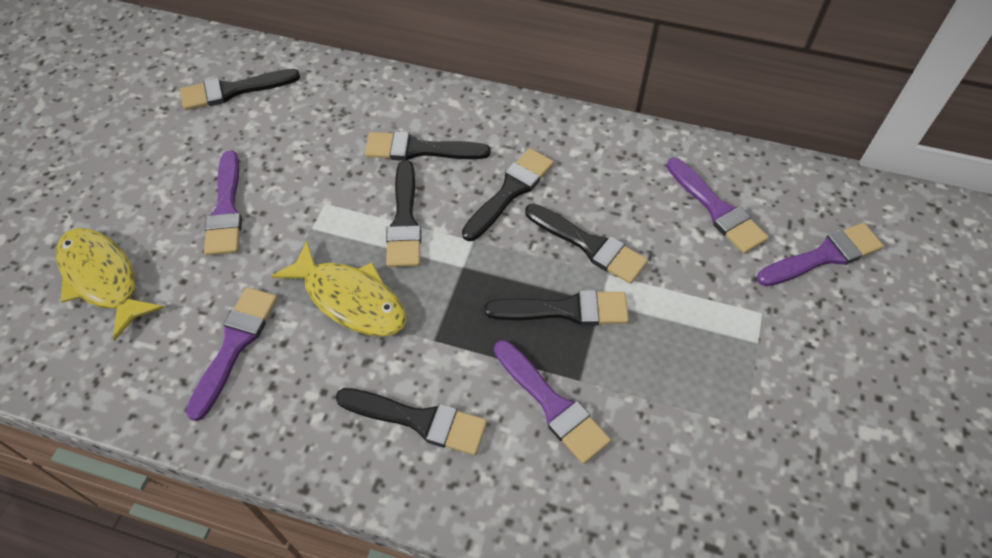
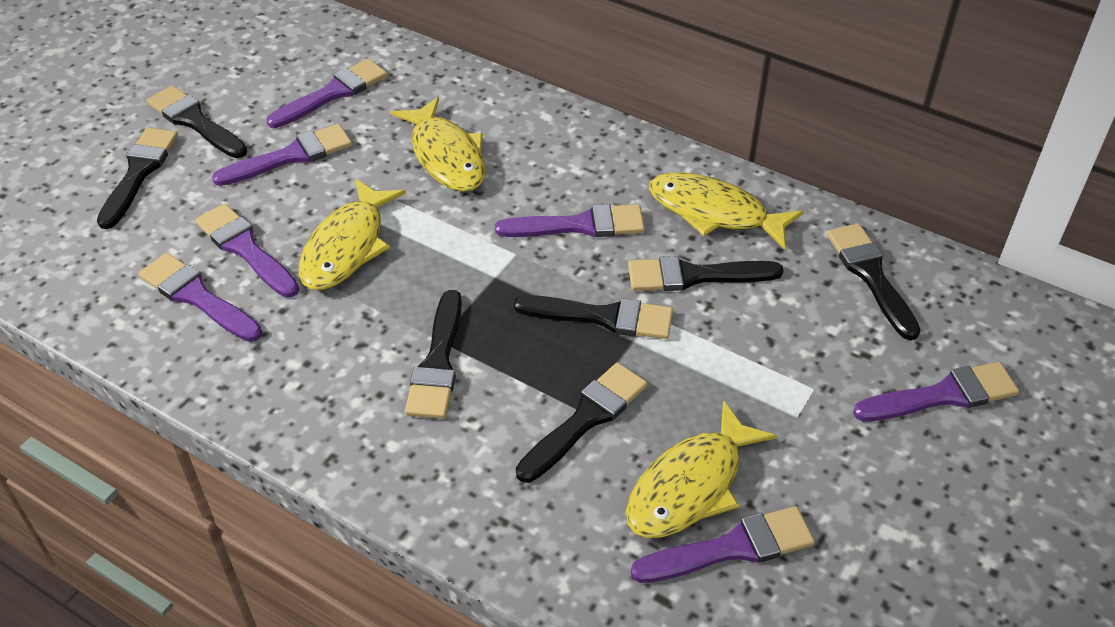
purple brush: 5 -> 7
yellow fish: 2 -> 4

